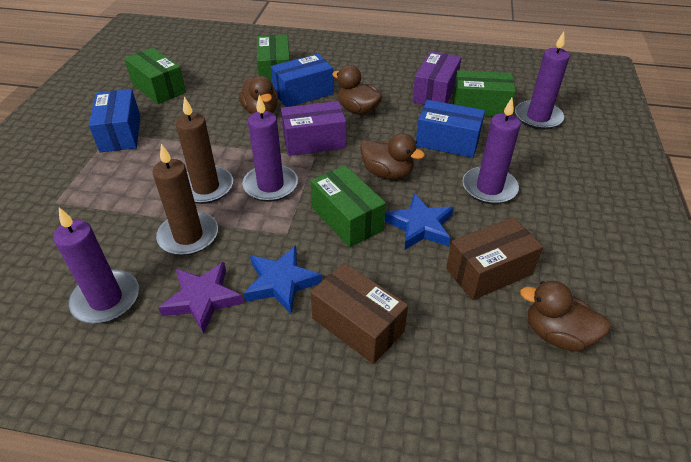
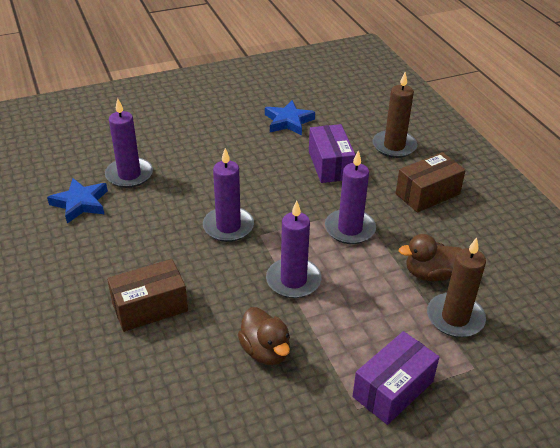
blue box: 3 -> 0
brown duck: 4 -> 2
green box: 4 -> 0
purple star: 1 -> 0

